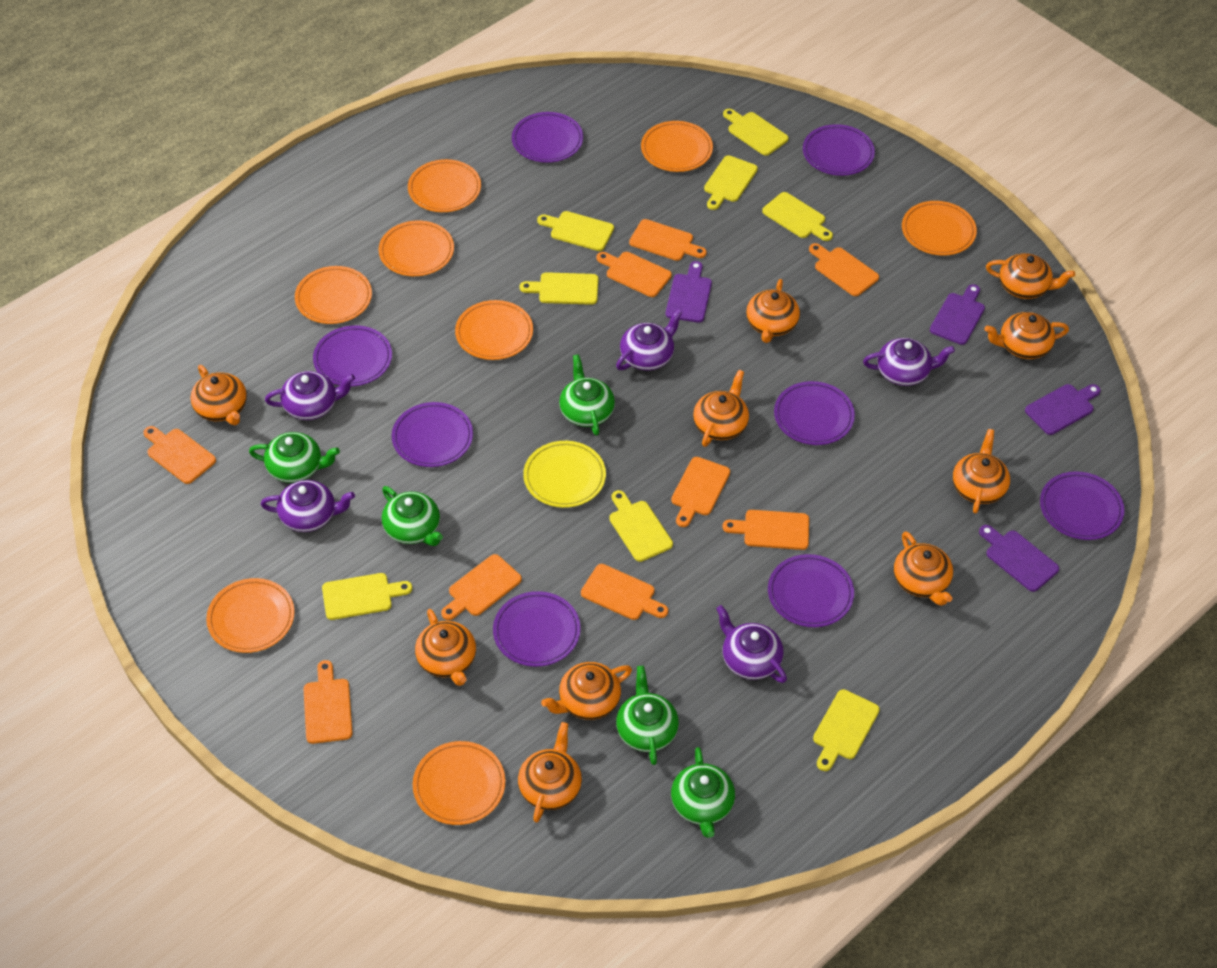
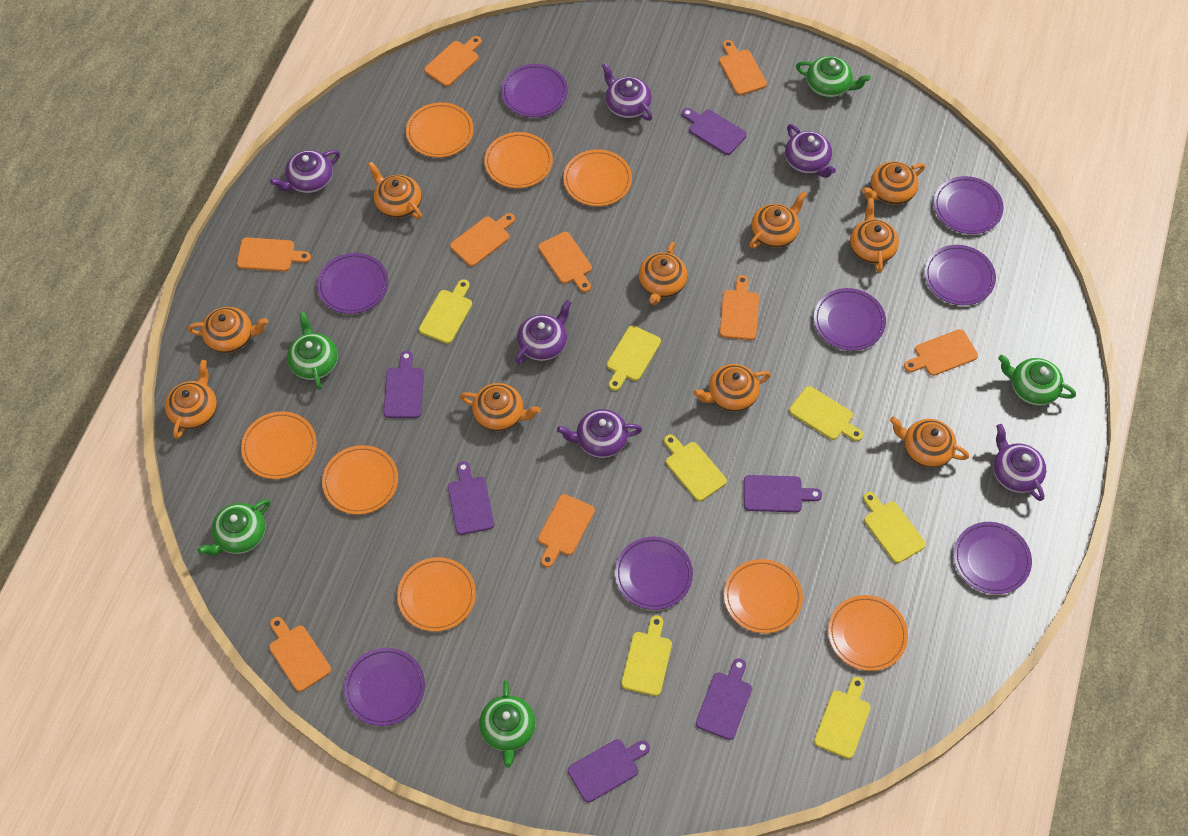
purple cutting board: 4 -> 6
purple teapot: 5 -> 6
yellow cutting board: 8 -> 7
yellow plate: 1 -> 0

